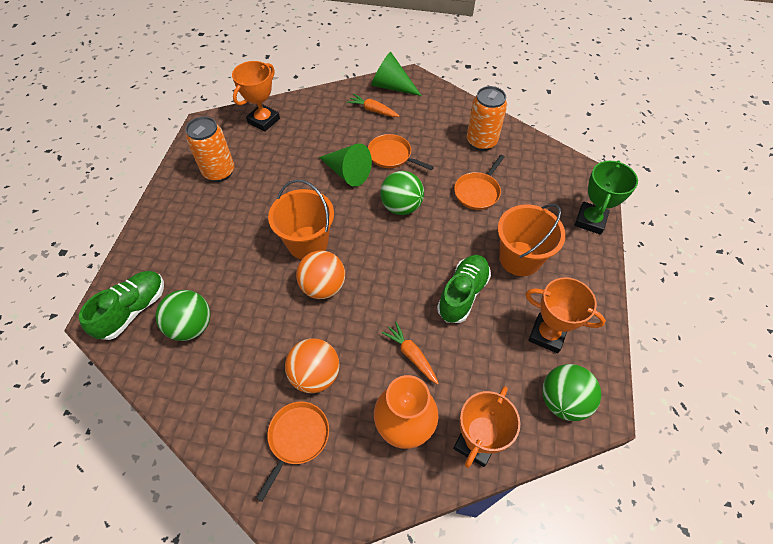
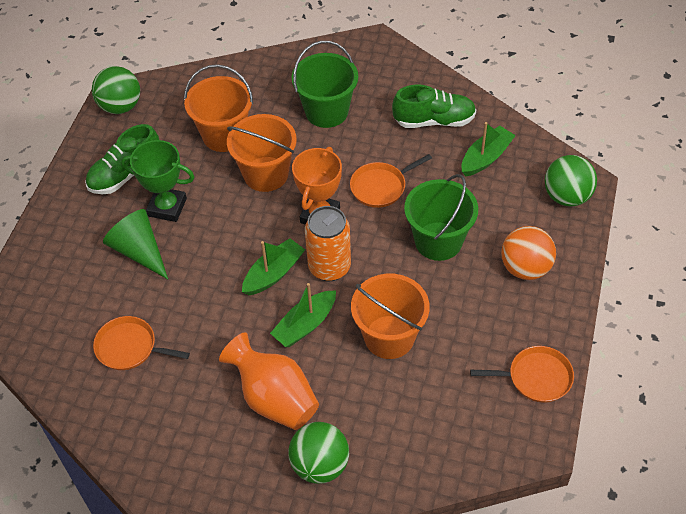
green boat: 0 -> 3
green bucket: 0 -> 2
green cone: 2 -> 1
orange ball: 2 -> 1
orange bucket: 2 -> 3
orange can: 2 -> 1
orange carrot: 2 -> 0
orange trophy: 3 -> 1

